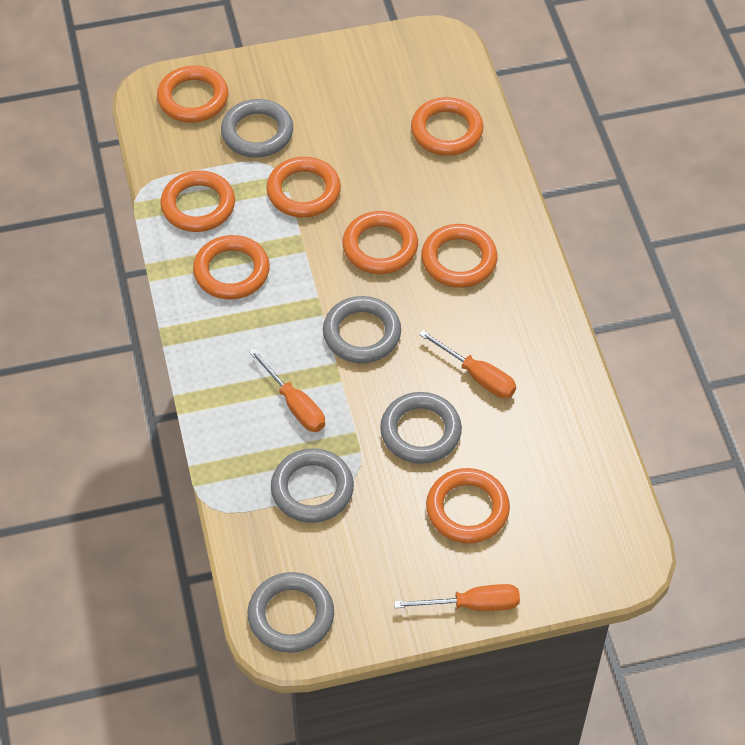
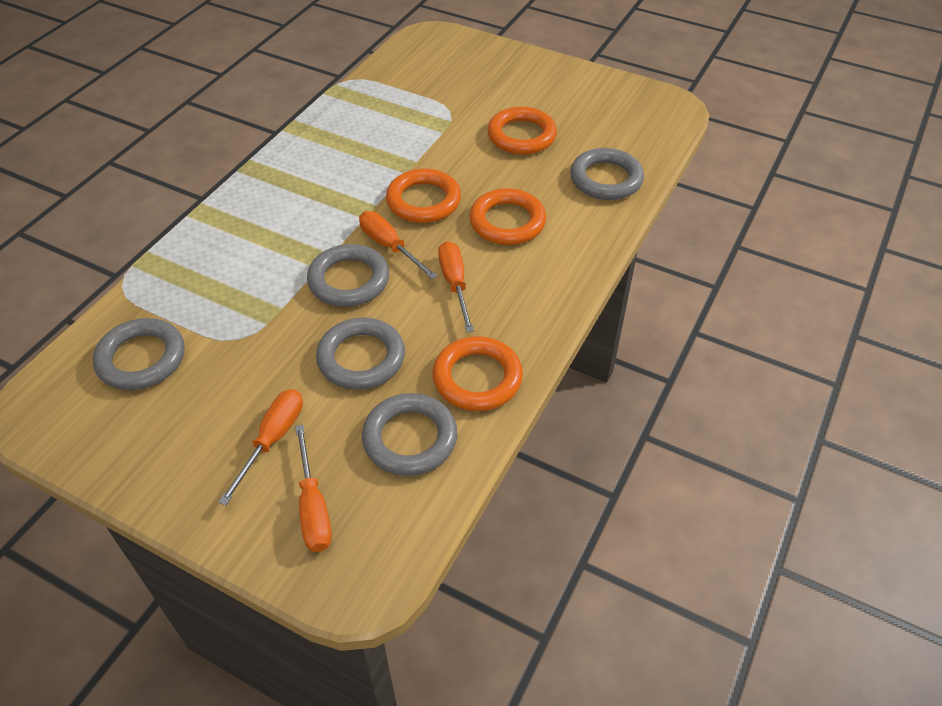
orange ring: 8 -> 4
orange screwdriver: 3 -> 4

